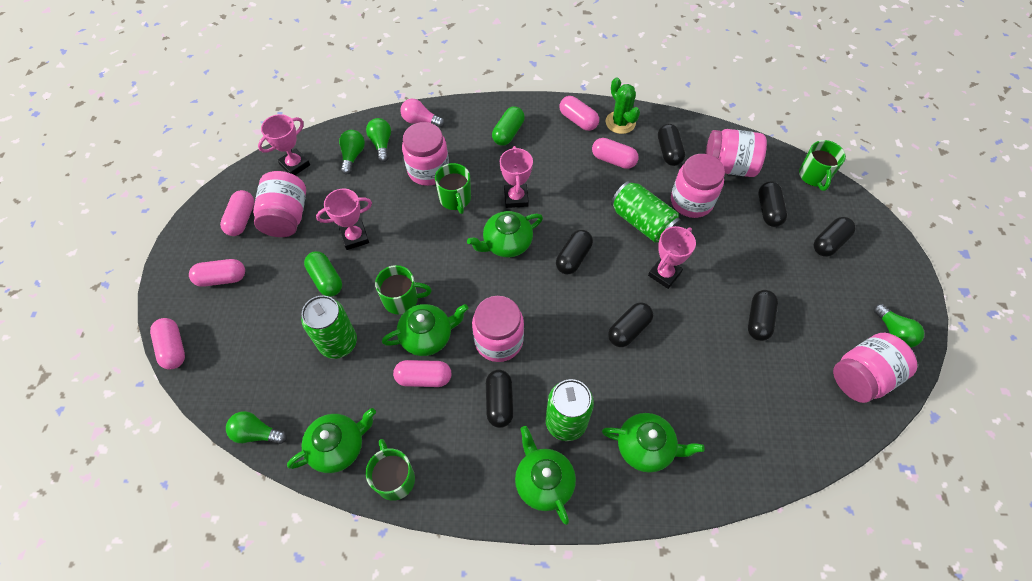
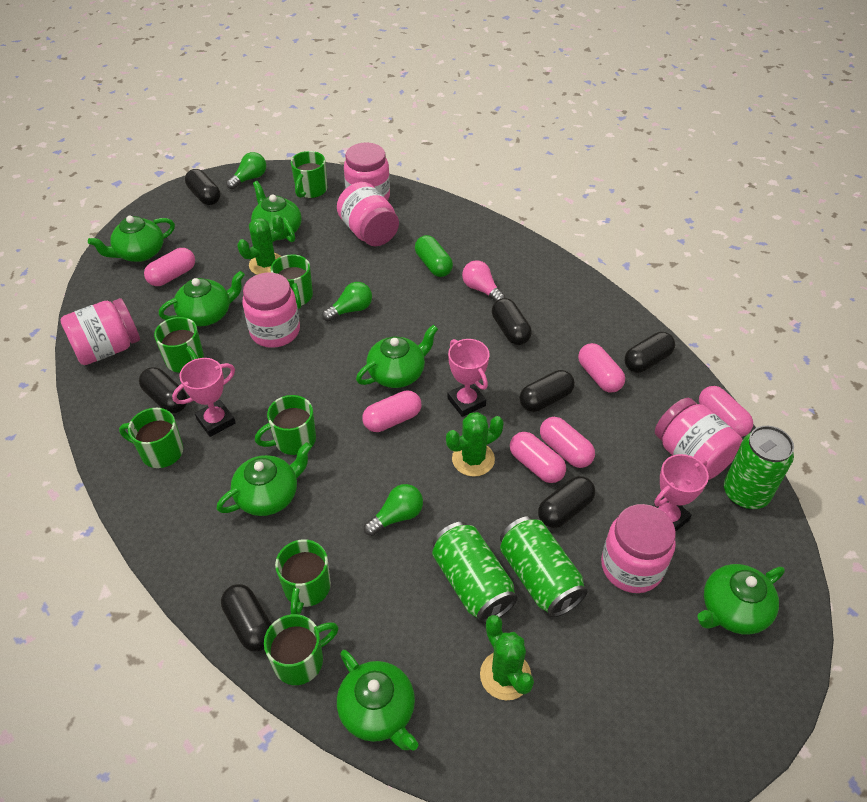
green cactus: 1 -> 3
green capsule: 2 -> 1
green light bulb: 4 -> 3
green mug: 4 -> 7
green teapot: 5 -> 7
pink trophy: 4 -> 3

